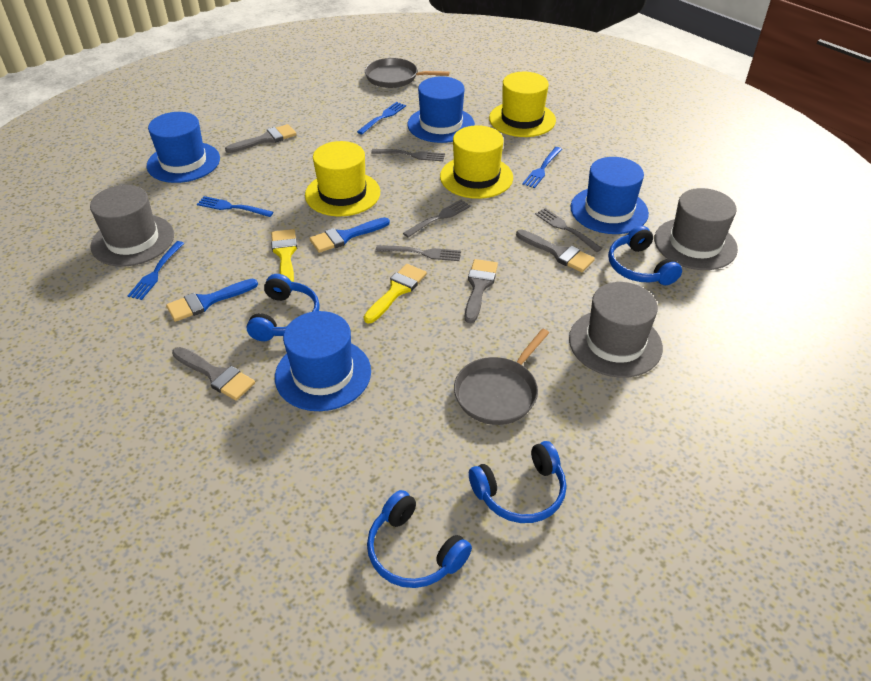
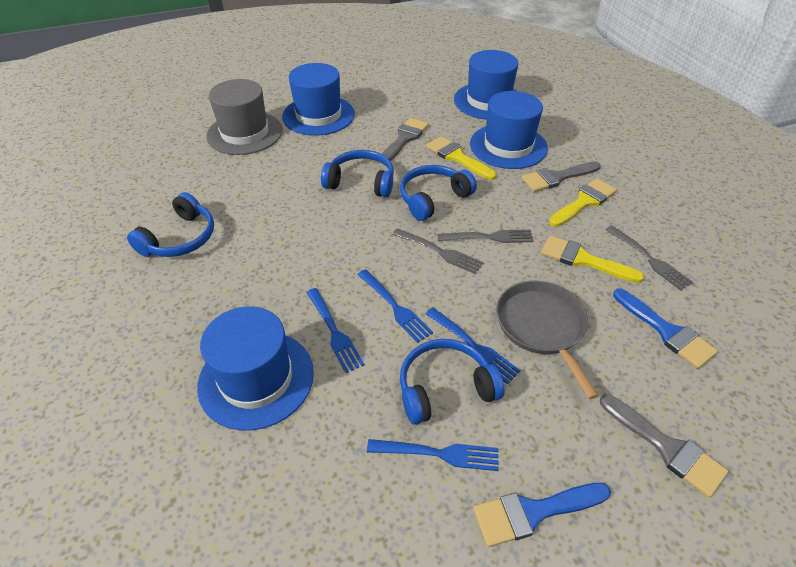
grey brush: 4 -> 3
grey fork: 4 -> 3
grey hat: 3 -> 1
grey pan: 2 -> 1
yellow brush: 2 -> 3
yellow hat: 3 -> 0

